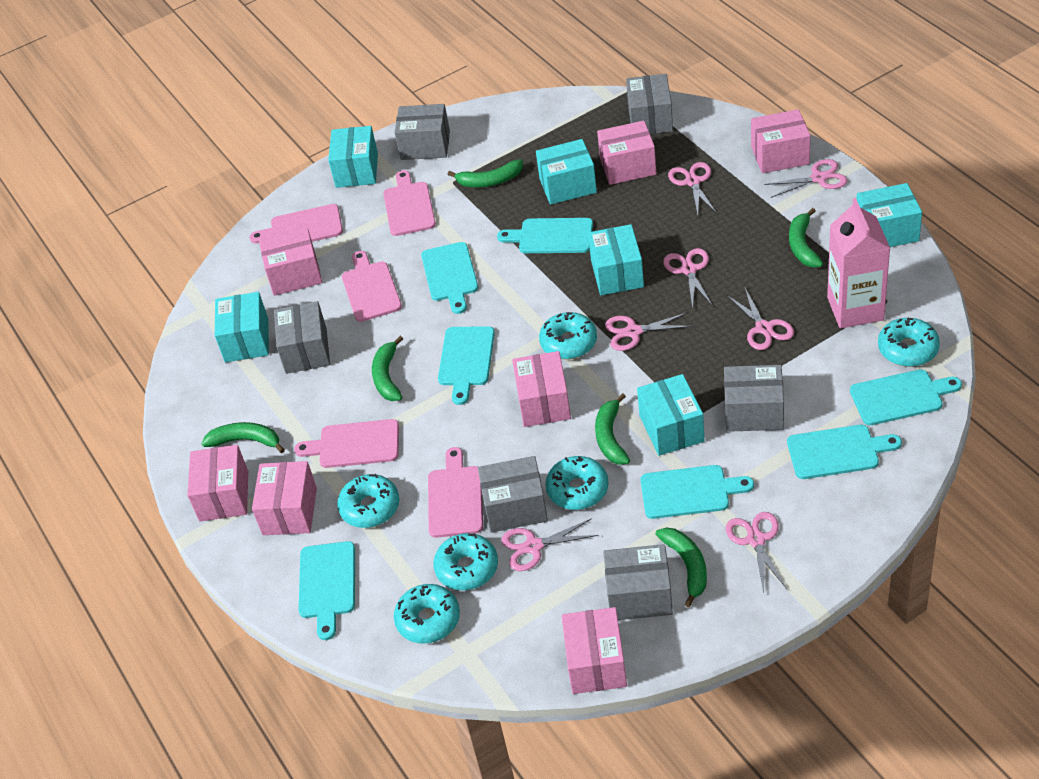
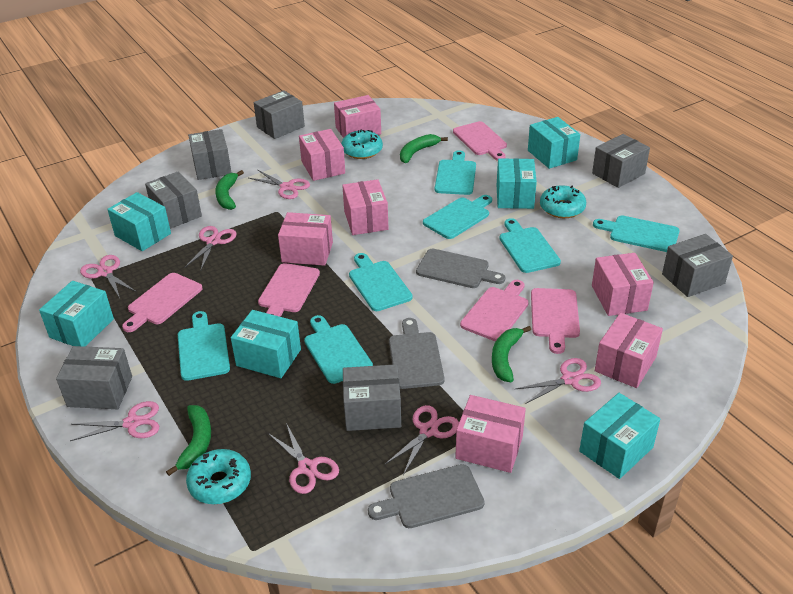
green banana: 6 -> 4
grey box: 6 -> 7
grey cutting board: 0 -> 3
pink carton: 1 -> 0
turquoise donut: 6 -> 3

